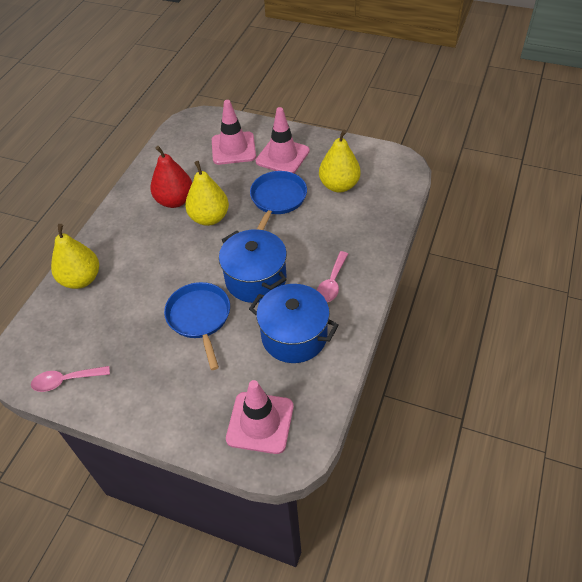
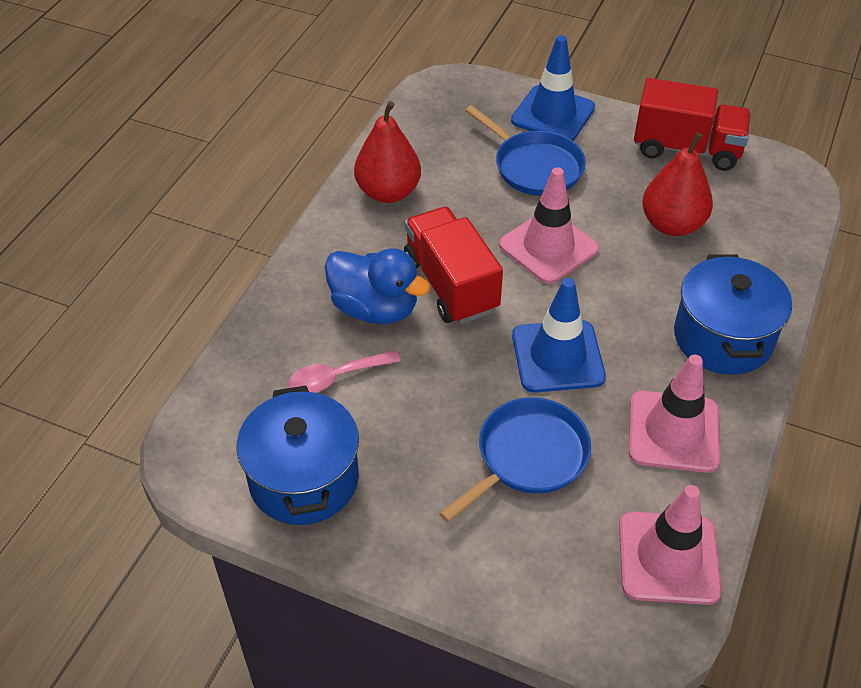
blue duck: 0 -> 1
blue traffic cone: 0 -> 2
pink spoon: 2 -> 1
red pear: 1 -> 2
red truck: 0 -> 2
yellow pear: 3 -> 0

